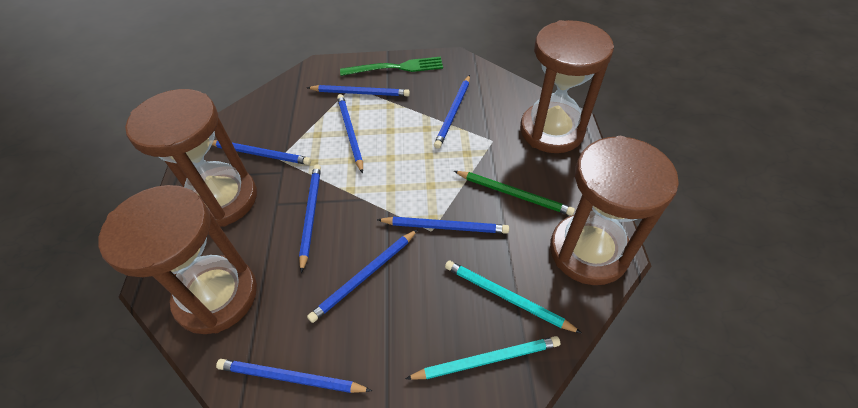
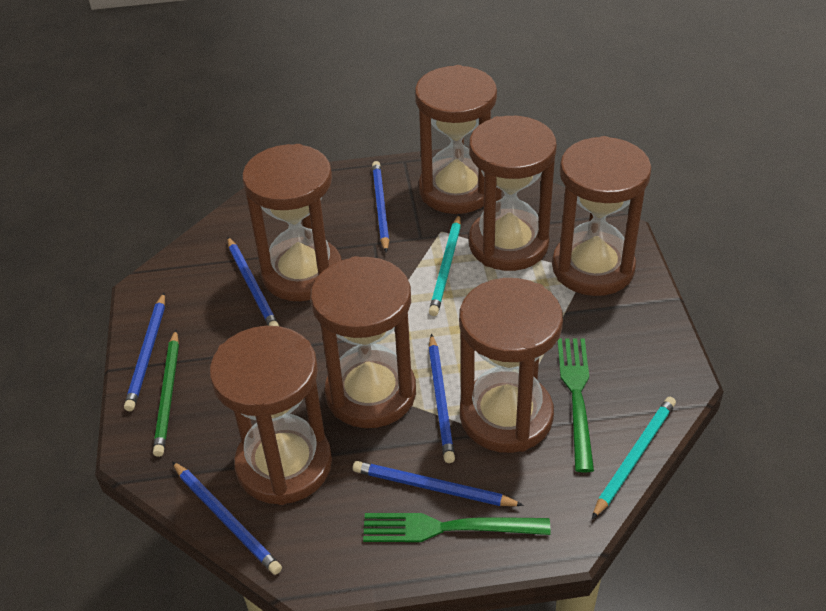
blue pencil: 8 -> 6
brown hourglass: 4 -> 7
green fork: 1 -> 2

